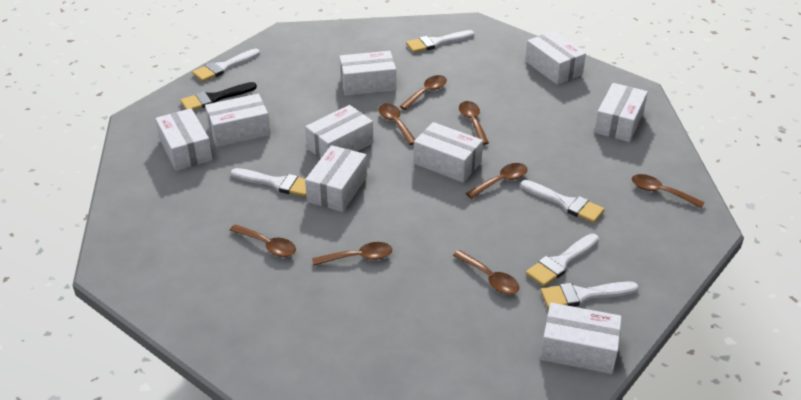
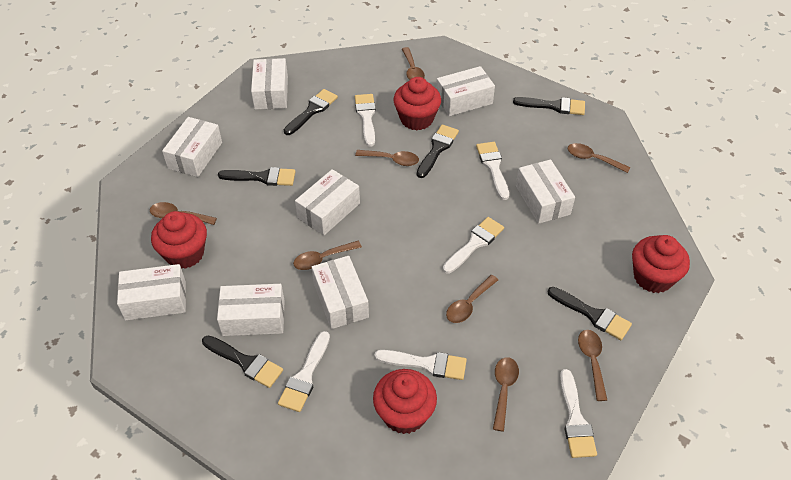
black brush: 1 -> 6
red cupcake: 0 -> 4
white box: 9 -> 8

